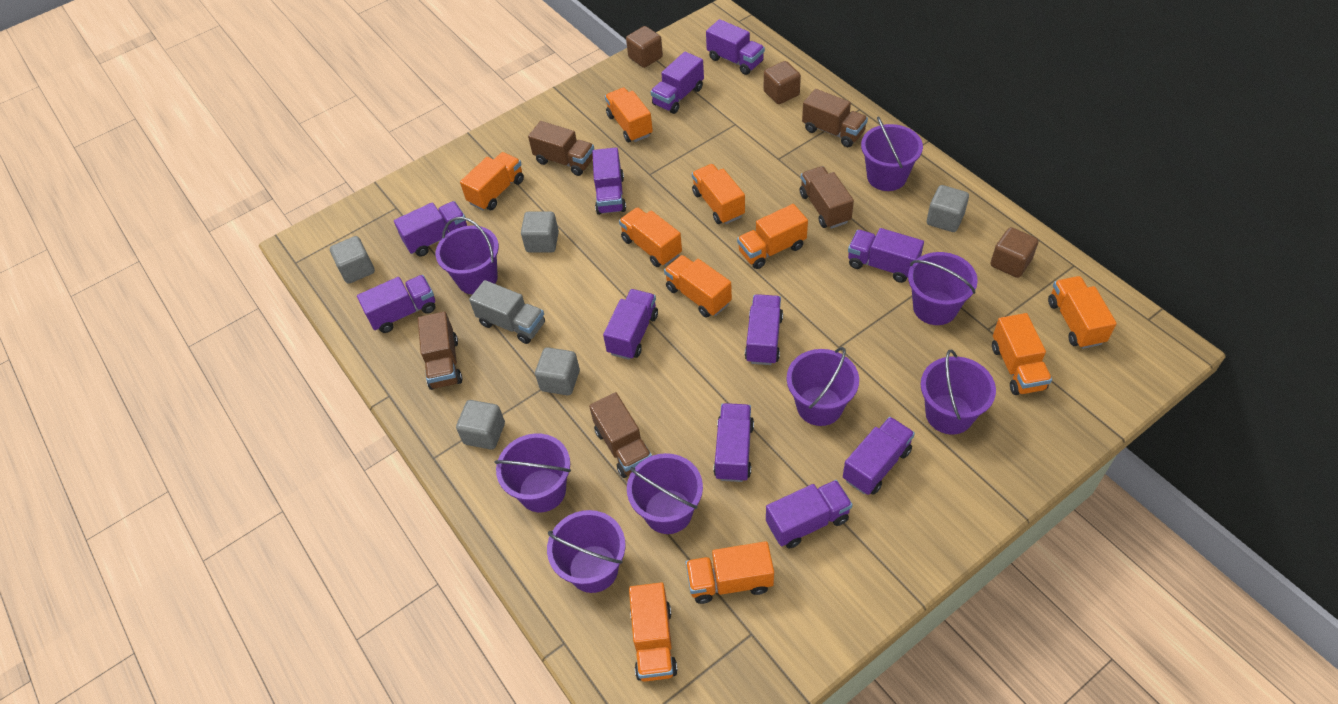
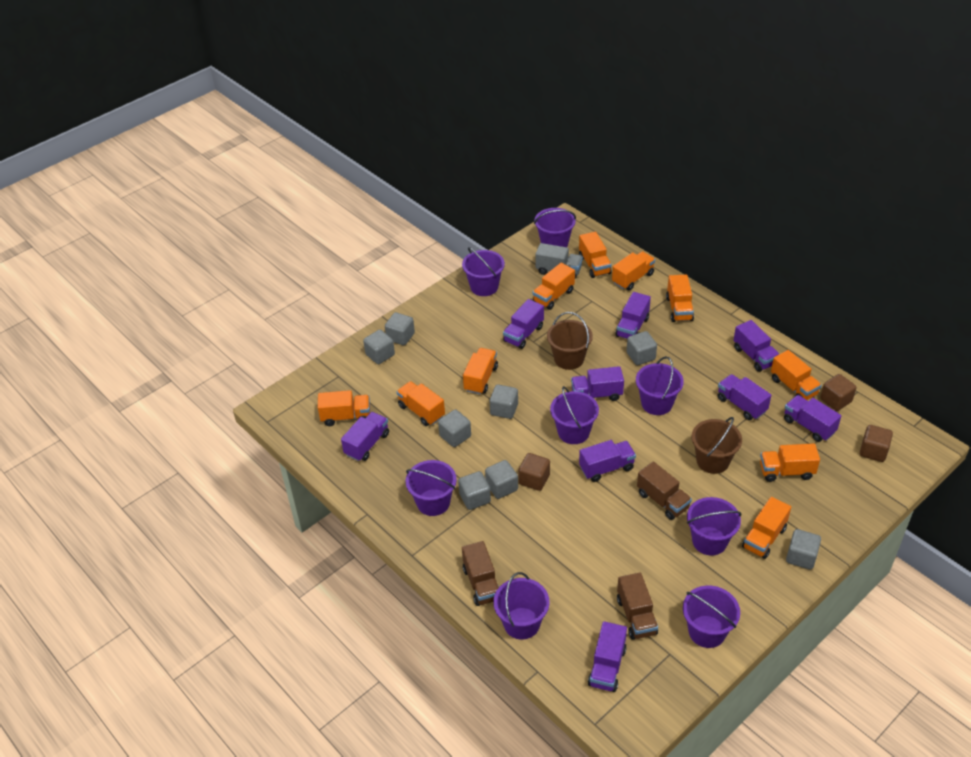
brown bucket: 0 -> 2
brown truck: 5 -> 3
grey cube: 5 -> 8
purple truck: 11 -> 9

